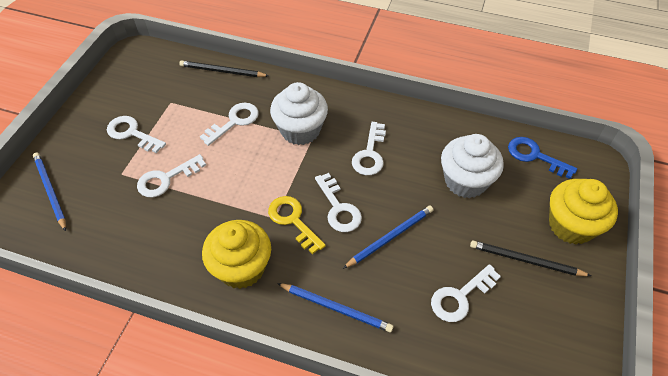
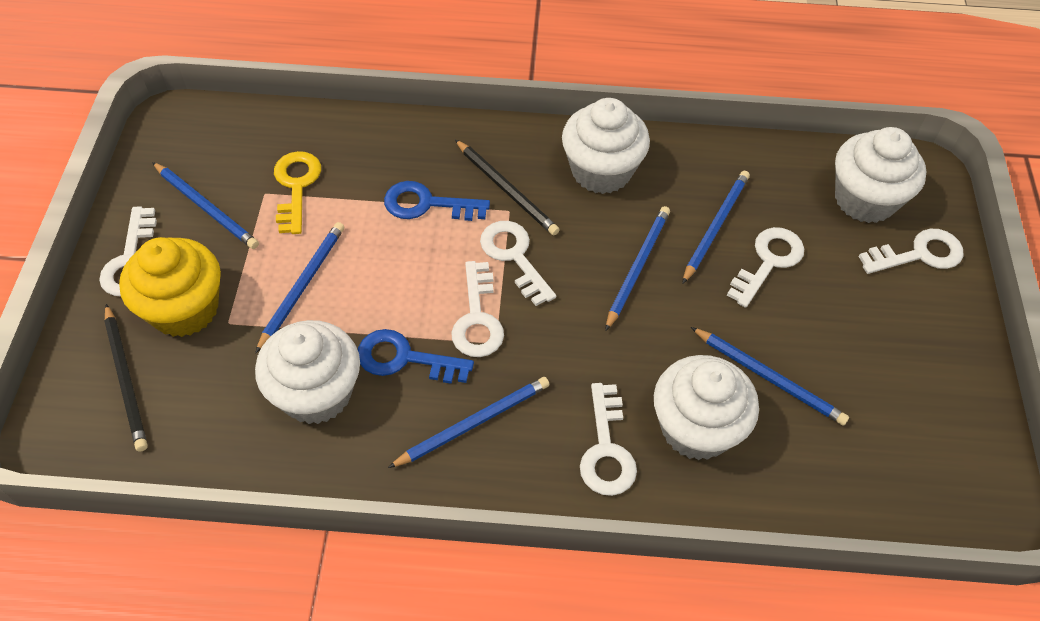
blue key: 1 -> 2
blue pencil: 3 -> 6
white cupcake: 2 -> 4
yellow cupcake: 2 -> 1

